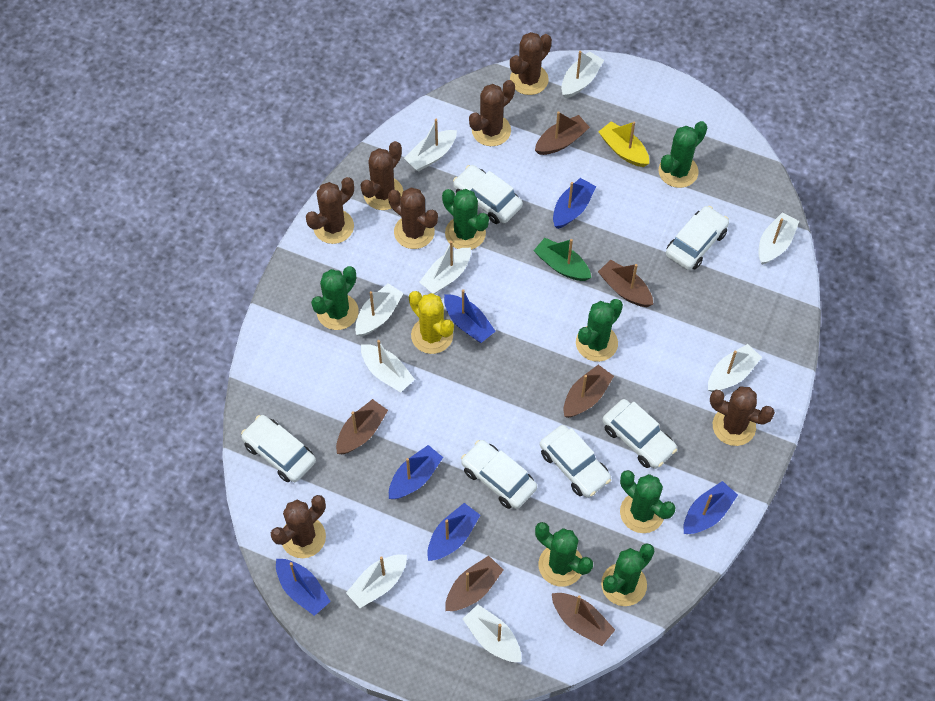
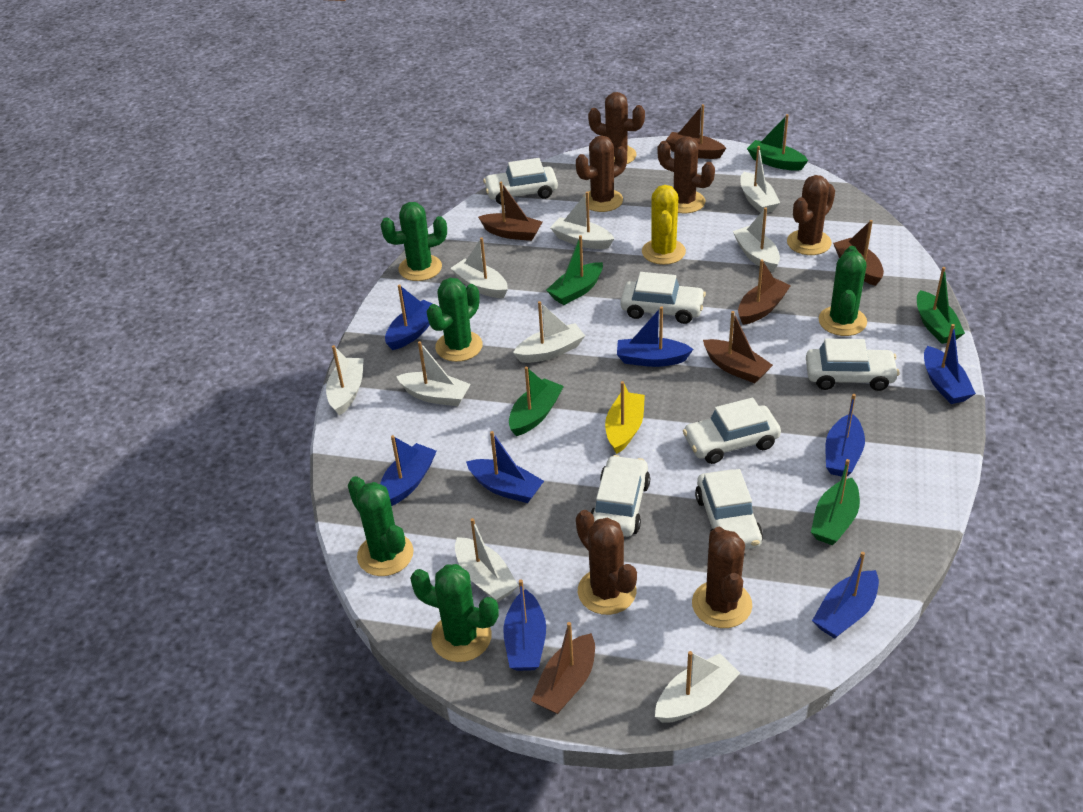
blue boat: 6 -> 8
brown cactus: 7 -> 6
green boat: 1 -> 5
green cactus: 7 -> 5

